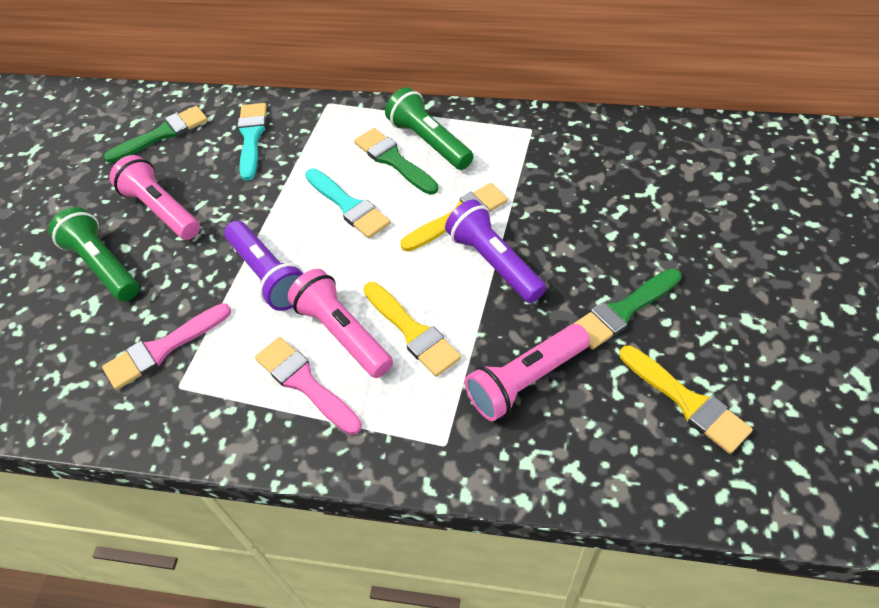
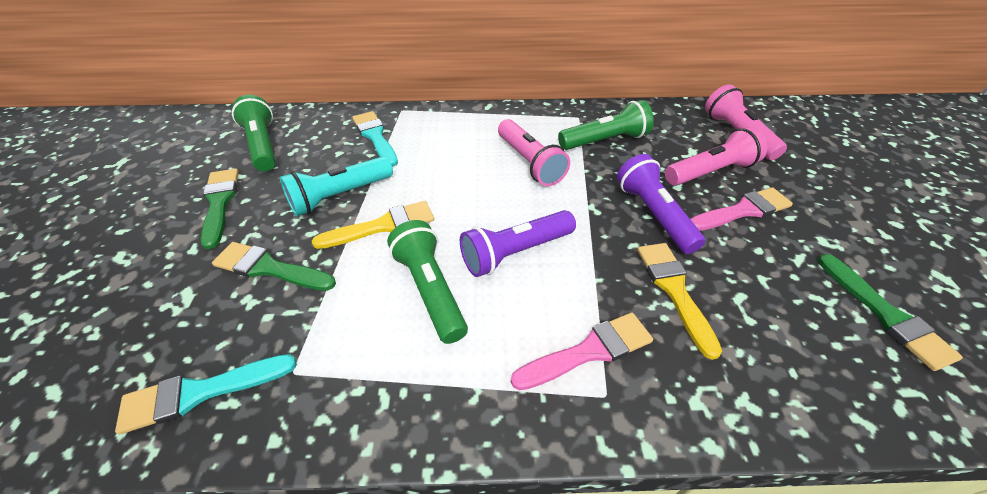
green flashlight: 2 -> 3
turquoise flashlight: 0 -> 1
yellow brush: 3 -> 2

